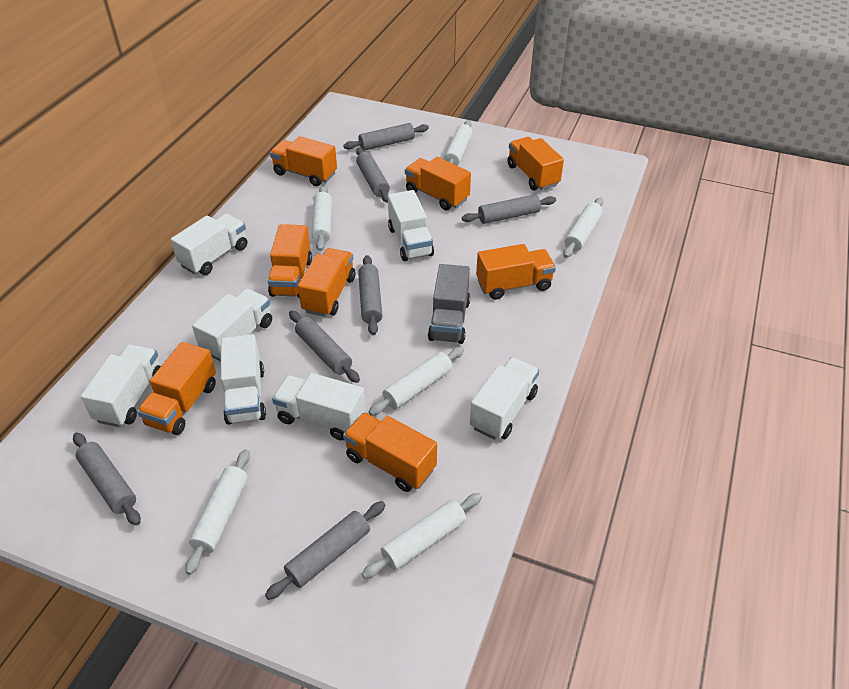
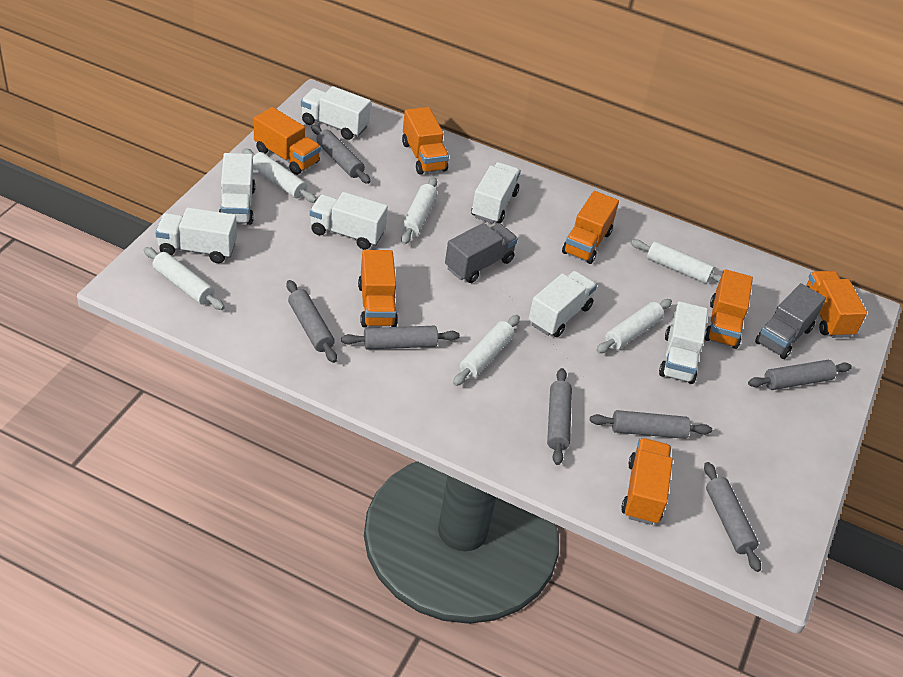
grey truck: 1 -> 2
orange truck: 8 -> 7

